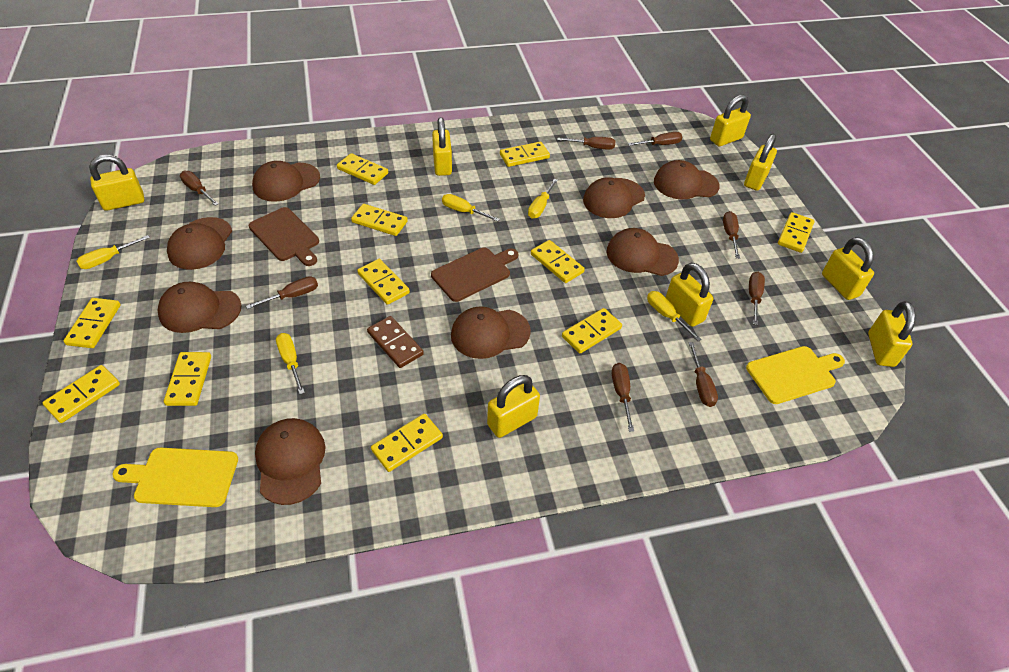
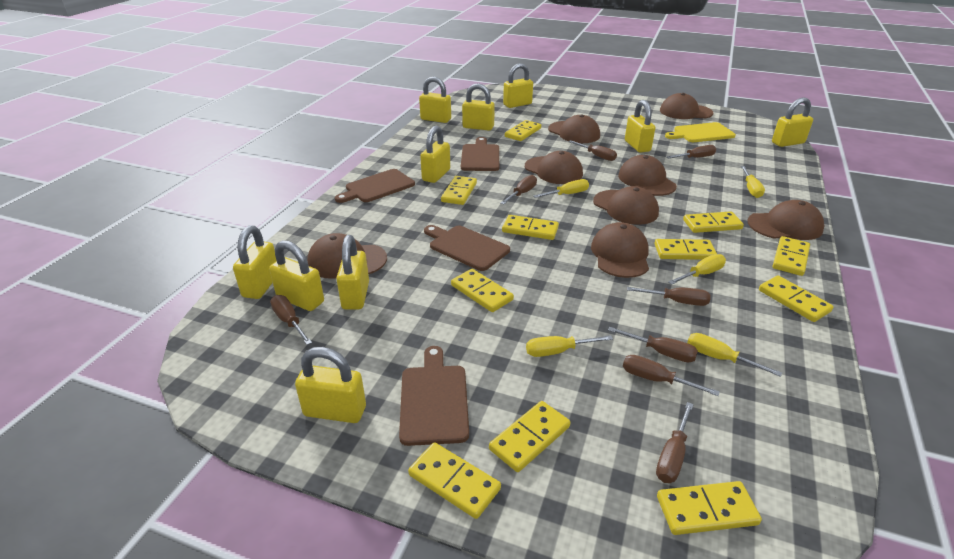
brown cutting board: 2 -> 4
brown domino: 1 -> 0
yellow cutting board: 2 -> 1
yellow padlock: 8 -> 10

